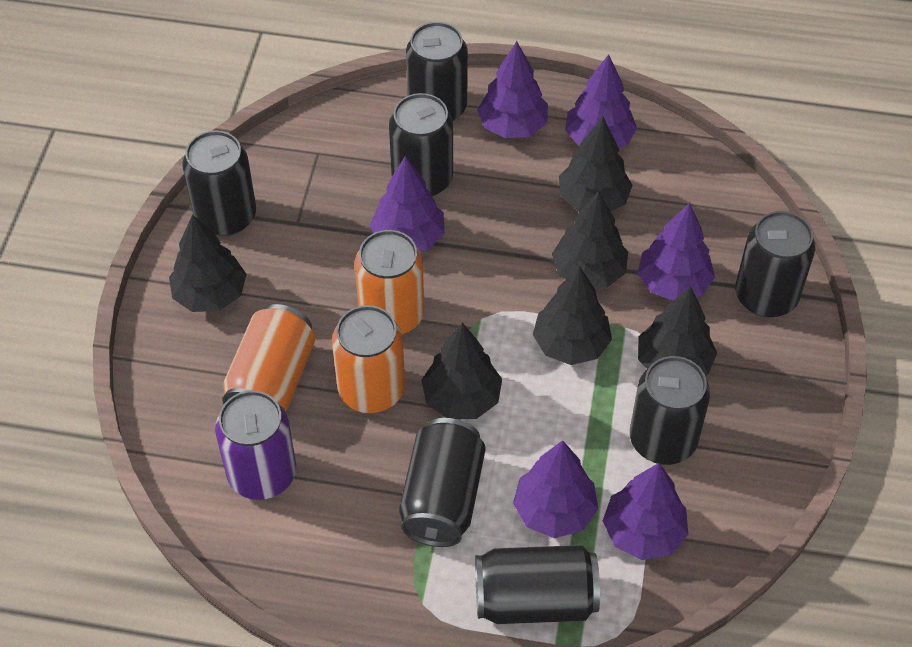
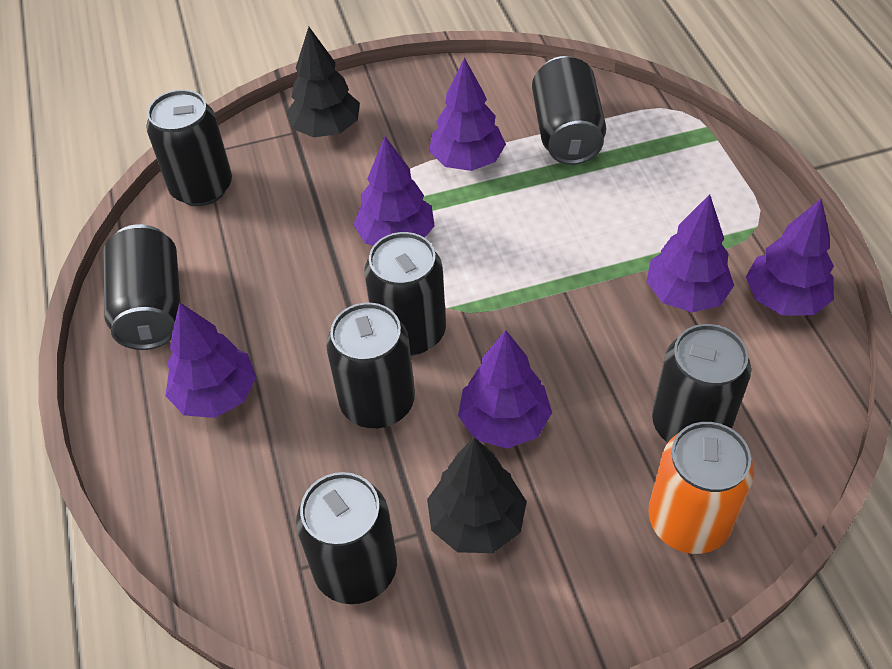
black tree: 6 -> 2
orange can: 3 -> 1
purple can: 1 -> 0

